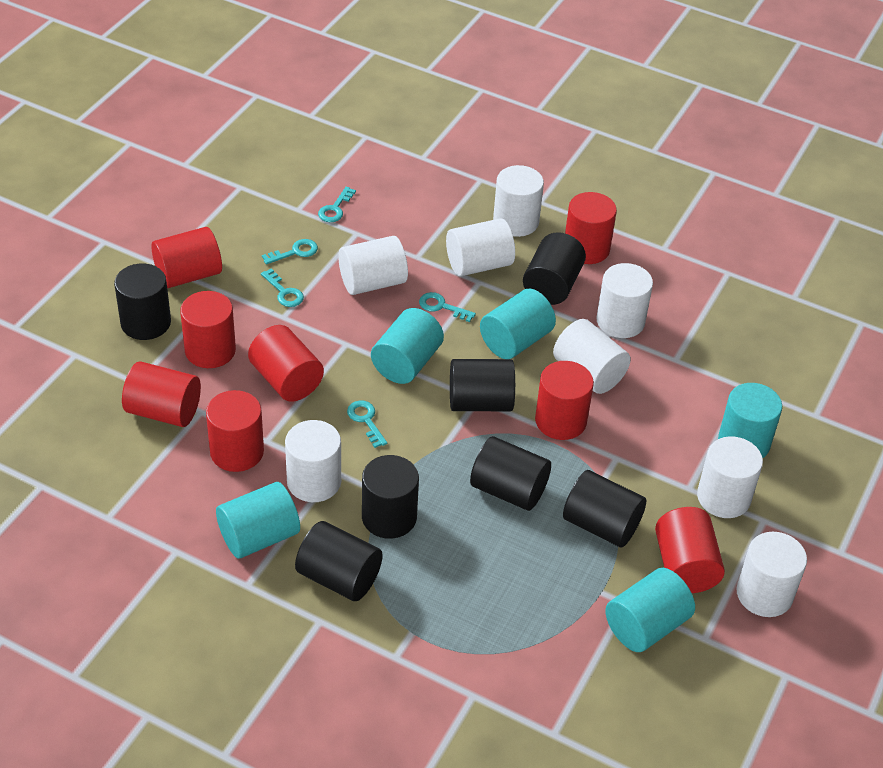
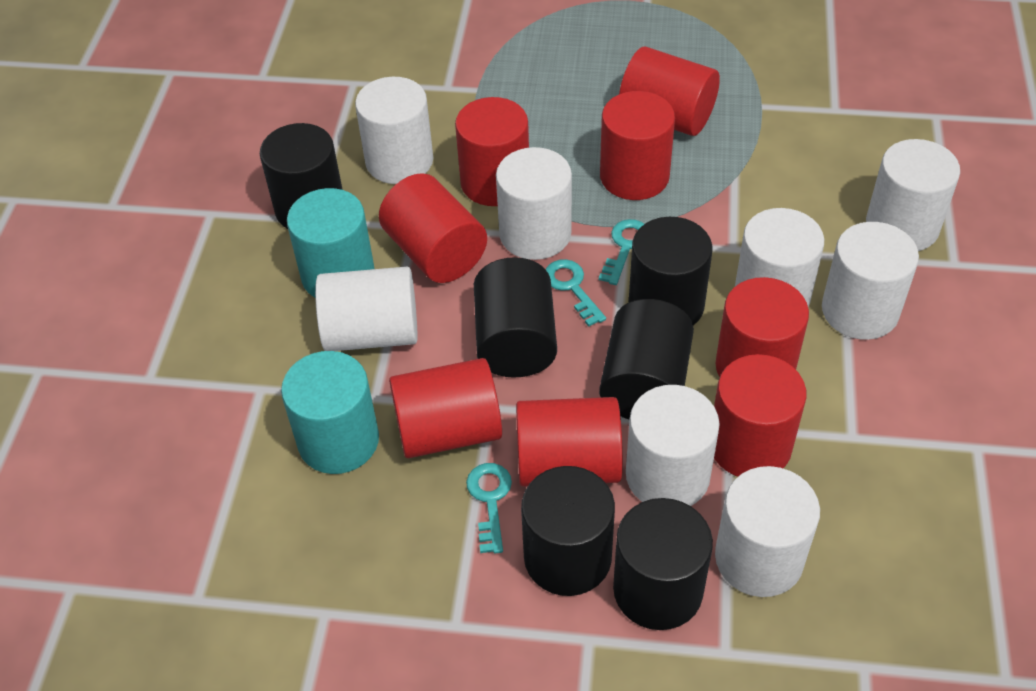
black cylinder: 7 -> 6
turquoise cylinder: 5 -> 2
turquoise key: 5 -> 3

